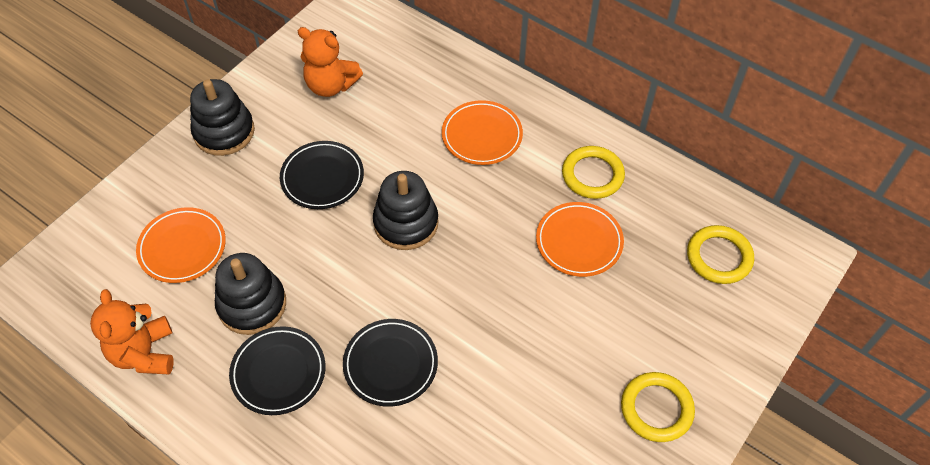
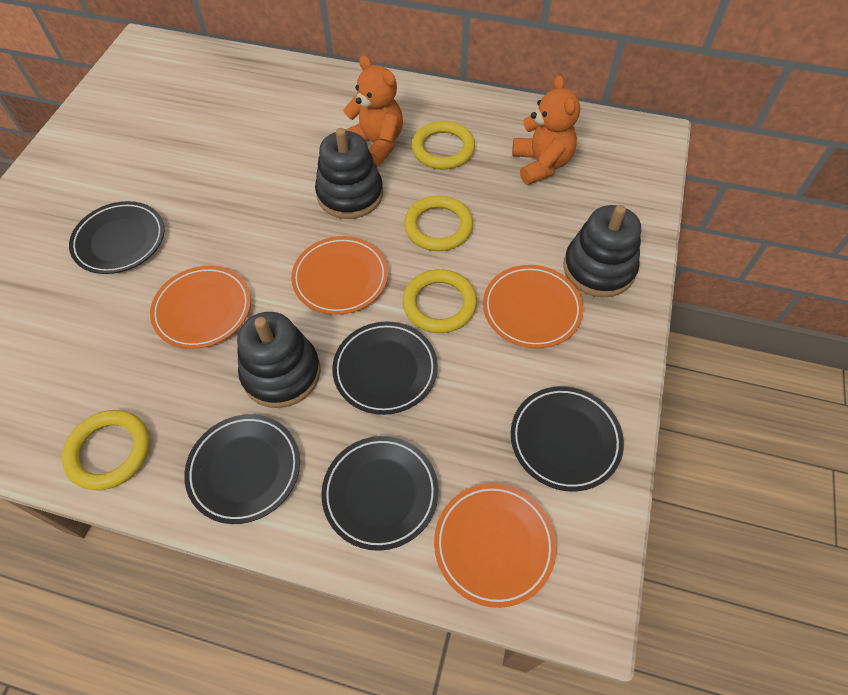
black plate: 3 -> 5
orange plate: 3 -> 4
yellow ring: 3 -> 4

